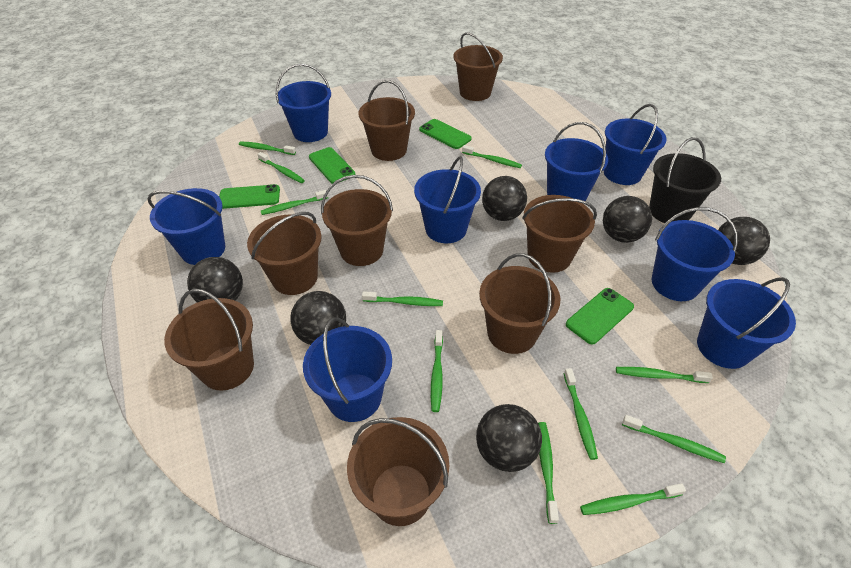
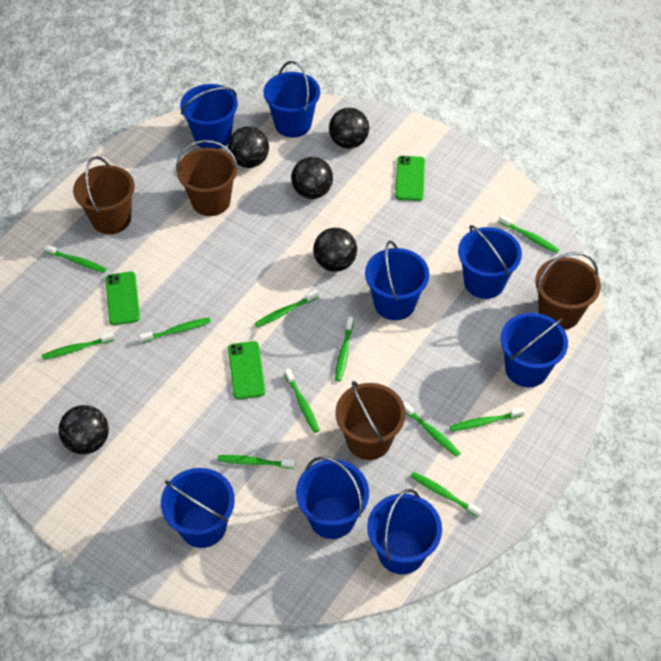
black ball: 6 -> 5
black bucket: 1 -> 0
brown bucket: 8 -> 4
green phone: 4 -> 3

